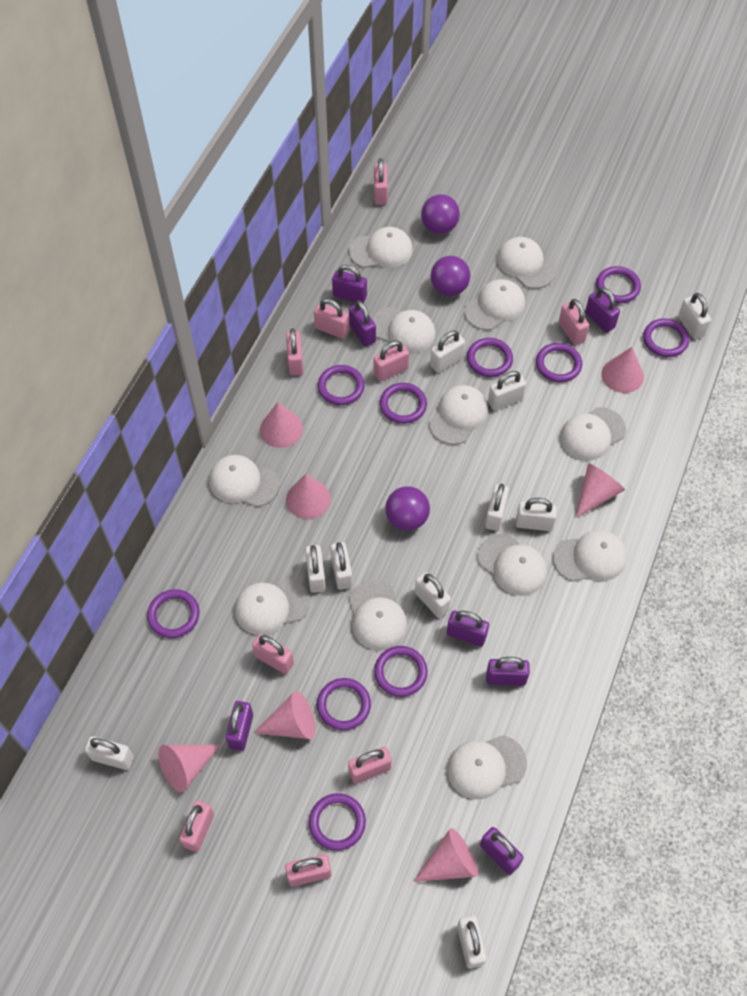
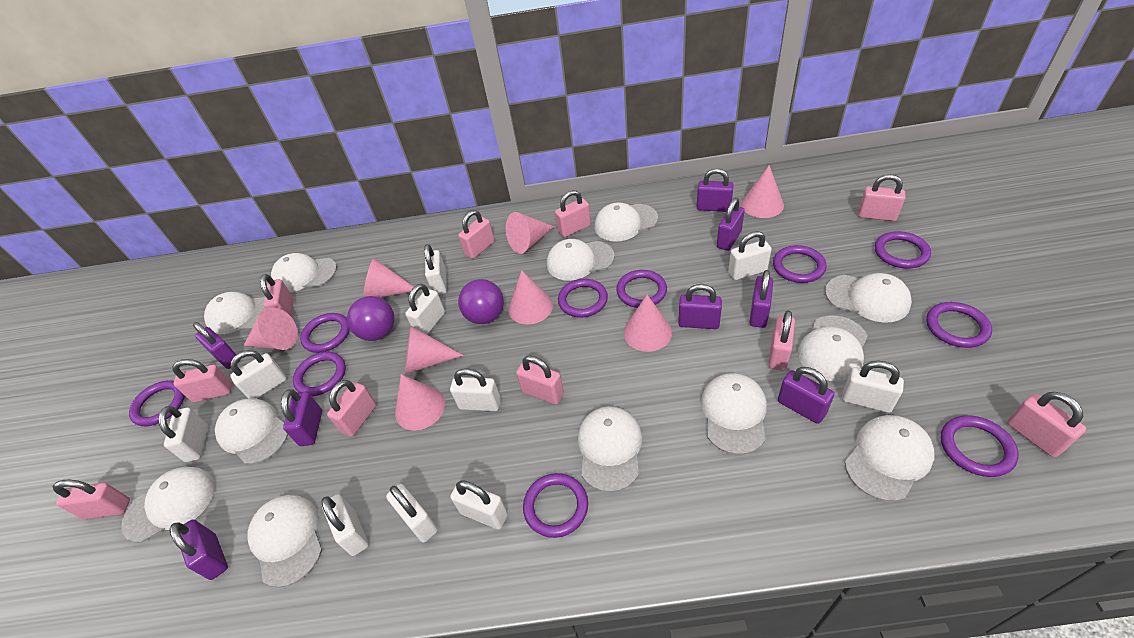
pink cone: 7 -> 8
pink padlock: 9 -> 10
purple ball: 3 -> 2
purple padlock: 7 -> 8

